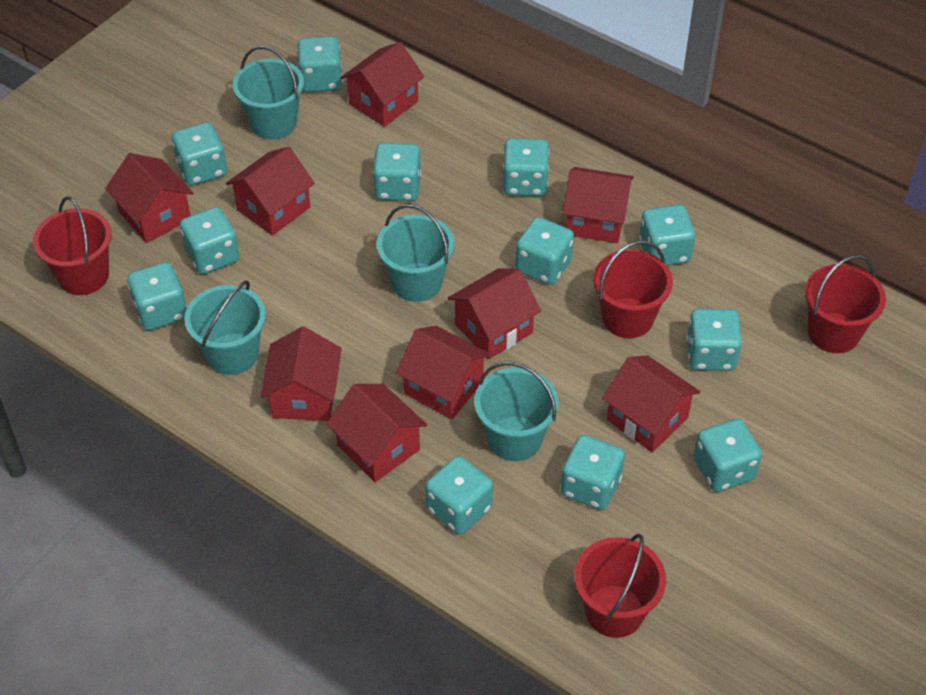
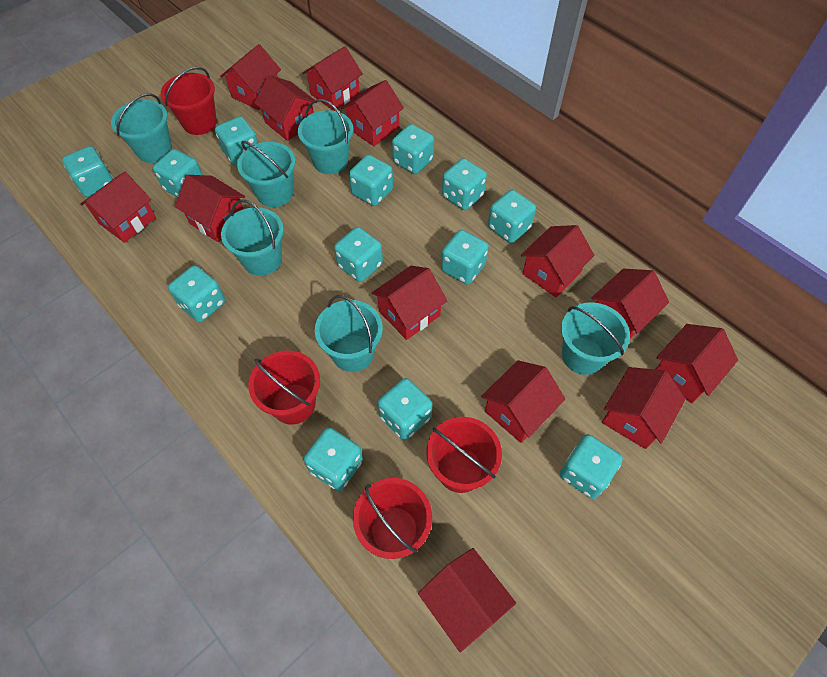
red house: 9 -> 13
turquoise bucket: 4 -> 6
turquoise dice: 12 -> 13

